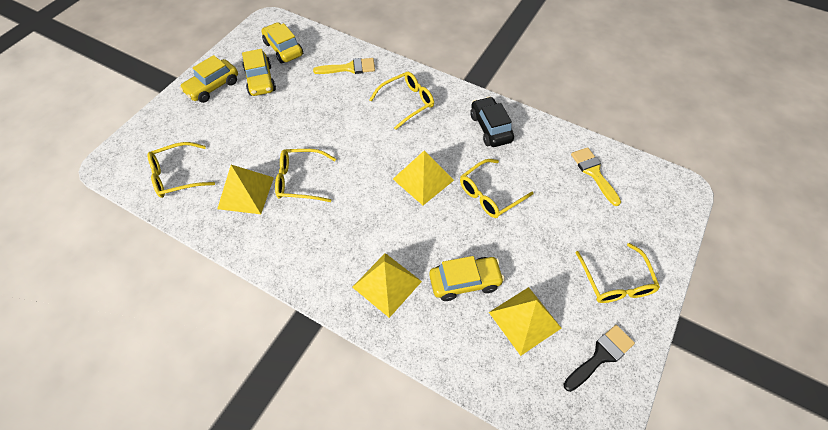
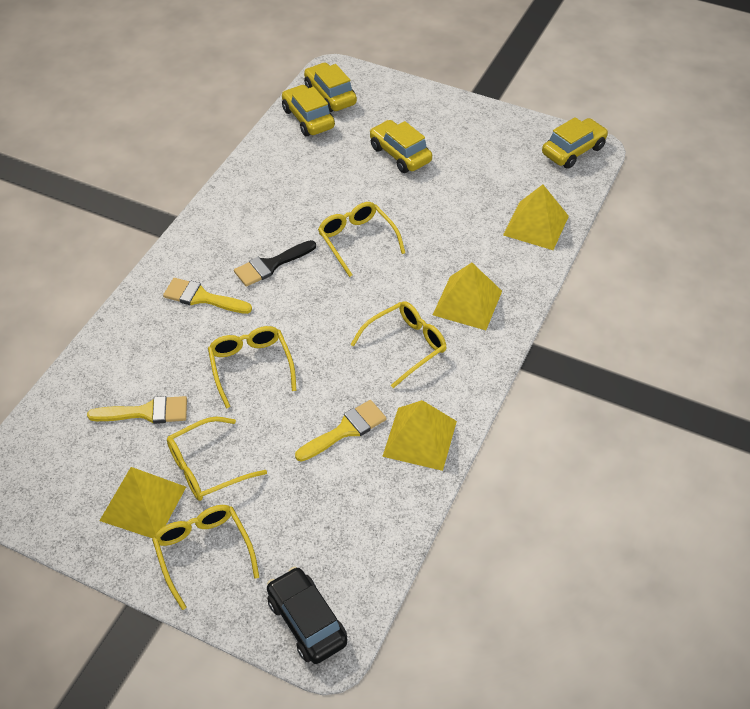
yellow brush: 2 -> 3

